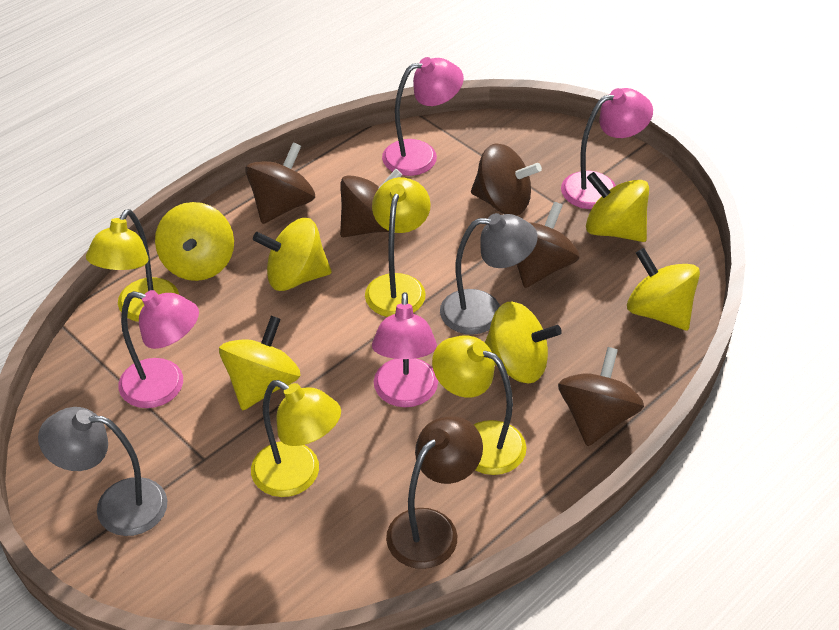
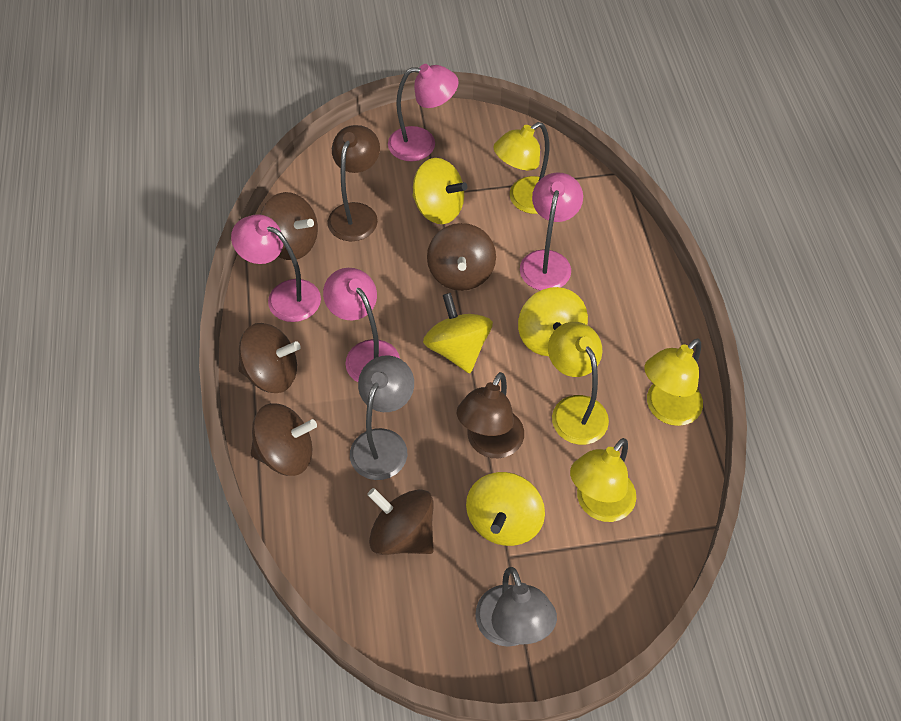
brown lamp: 1 -> 2
yellow spinning top: 6 -> 4

